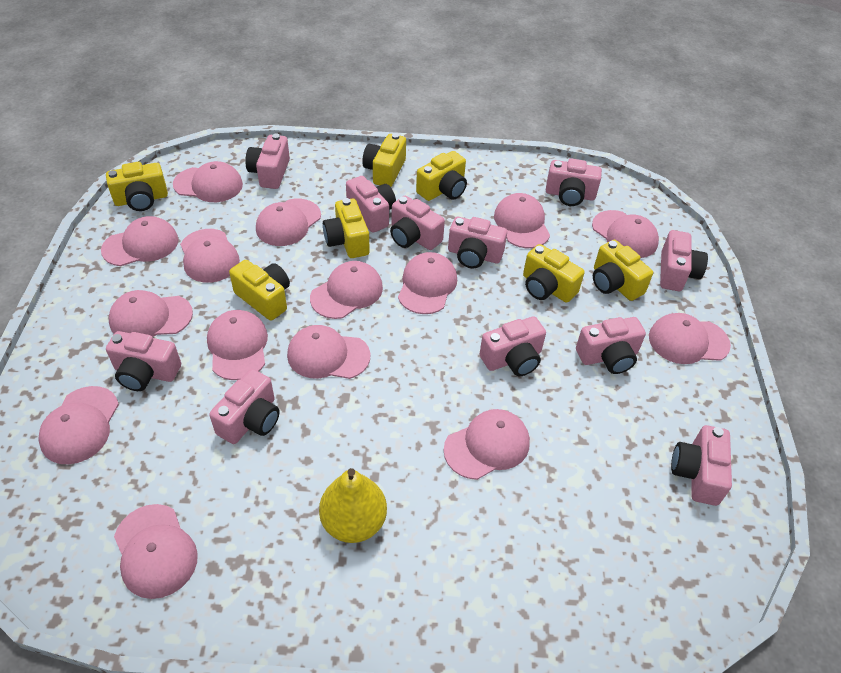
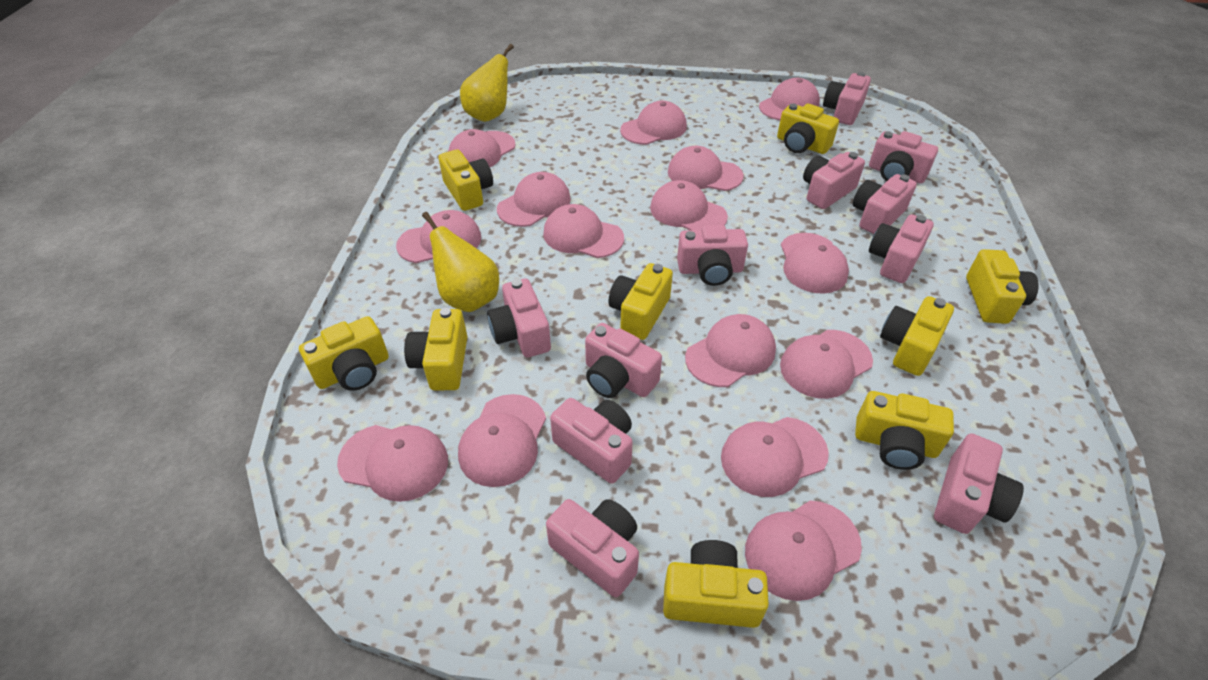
yellow camera: 7 -> 9
yellow pear: 1 -> 2

